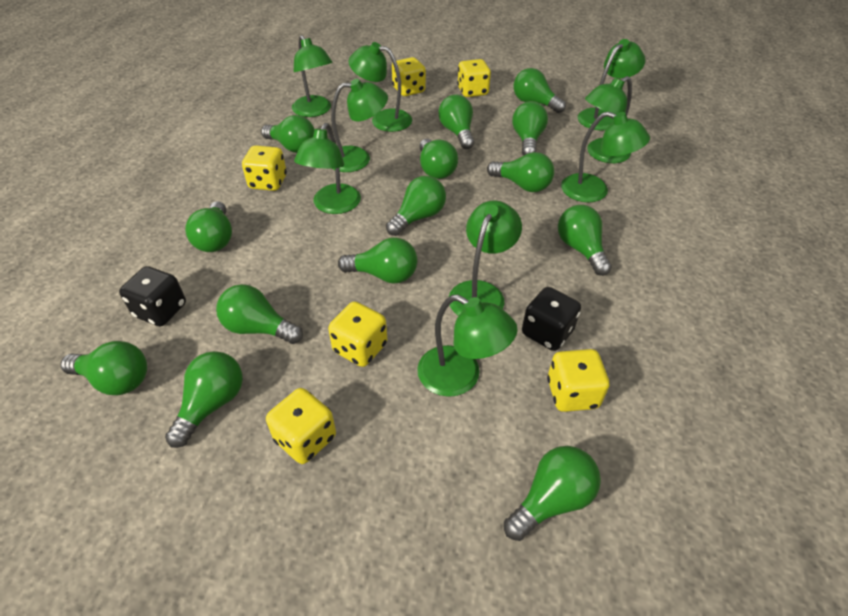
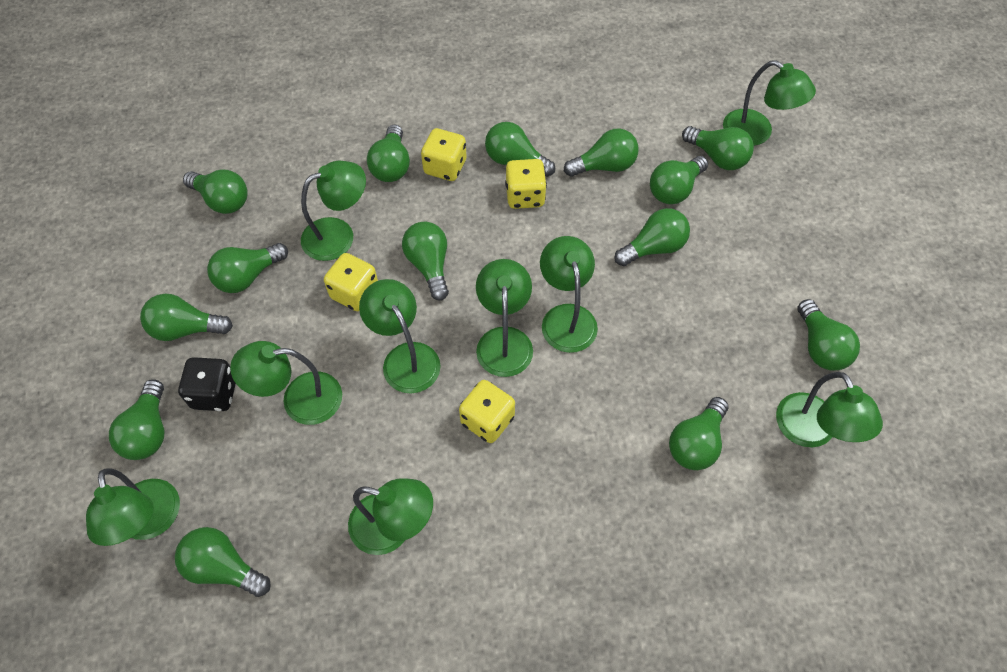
black dice: 2 -> 1
yellow dice: 6 -> 4

